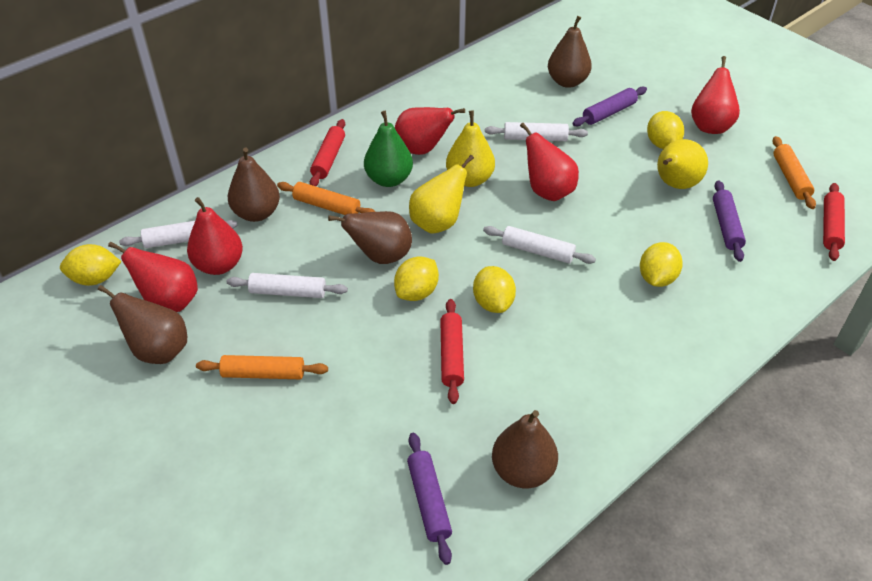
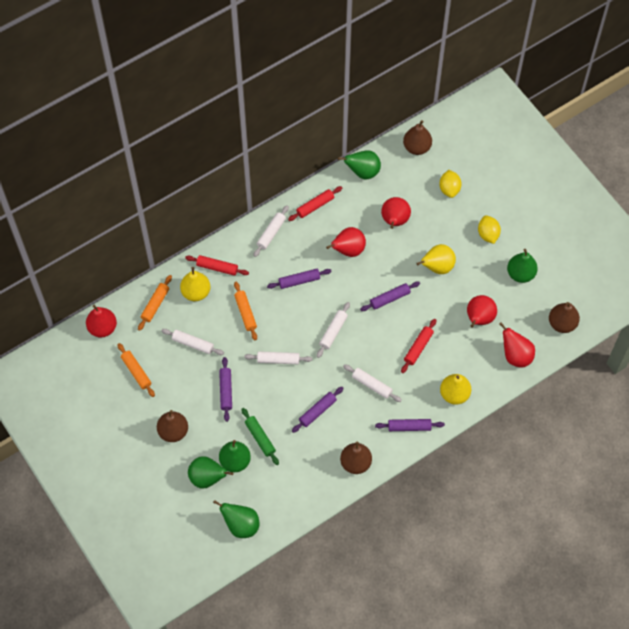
brown pear: 5 -> 4
green pear: 1 -> 5
green rolling pin: 0 -> 1
purple rolling pin: 3 -> 5
white rolling pin: 4 -> 5
yellow lemon: 5 -> 2

